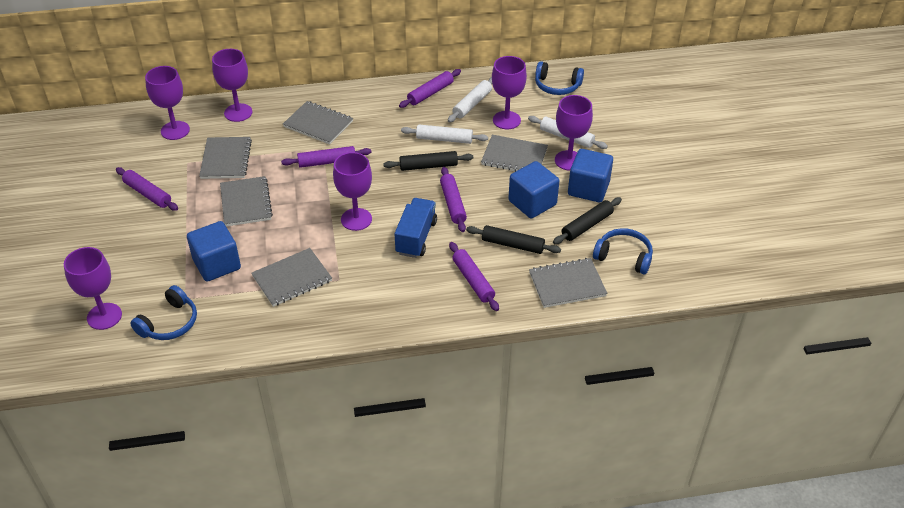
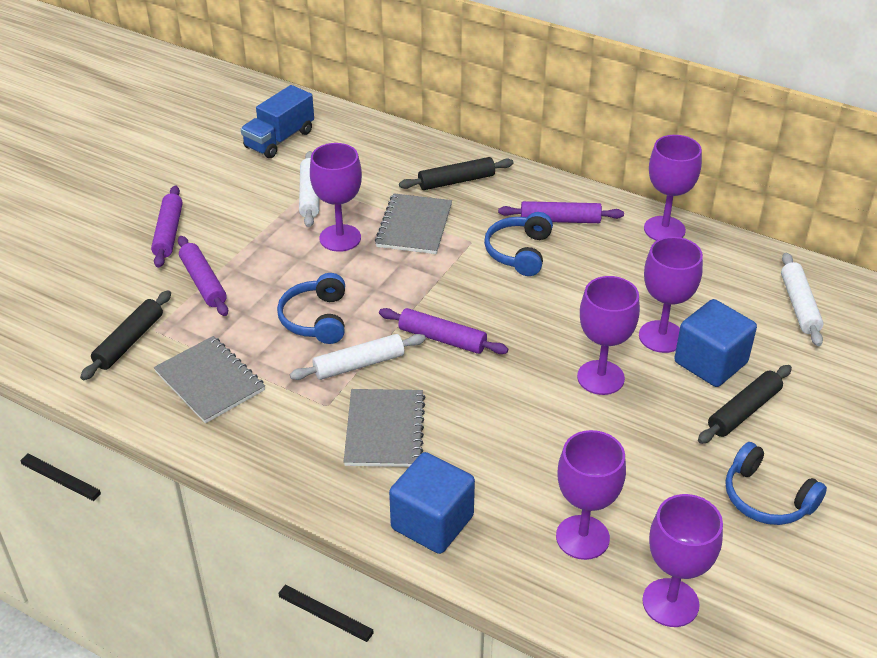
blue cube: 3 -> 2
grey notebook: 6 -> 3
purple rolling pin: 5 -> 4

